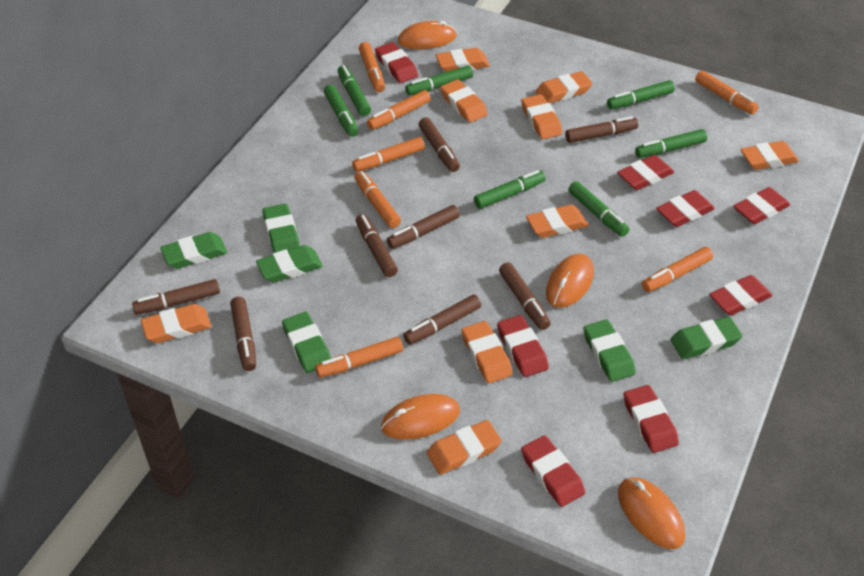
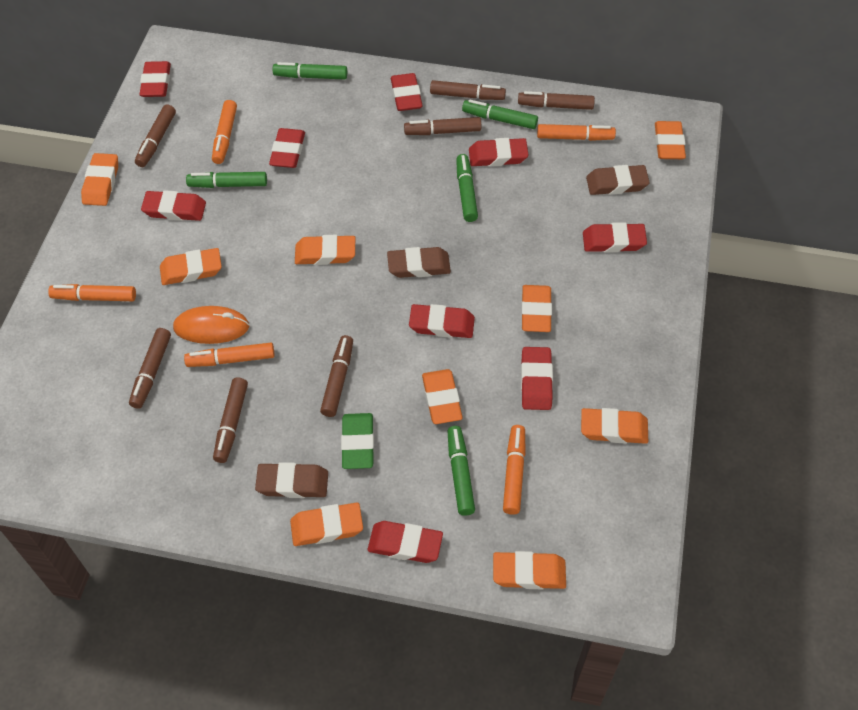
brown eraser: 0 -> 3
brown marker: 8 -> 7
green eraser: 6 -> 1
green marker: 7 -> 5
orange marker: 7 -> 5
orange mouse: 4 -> 1
red eraser: 8 -> 9

